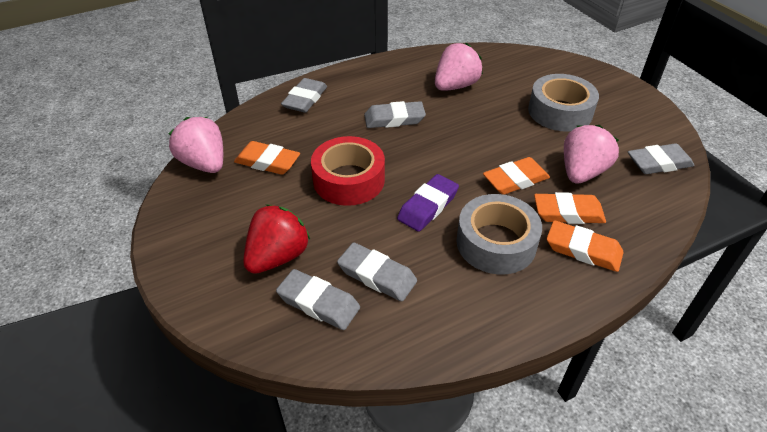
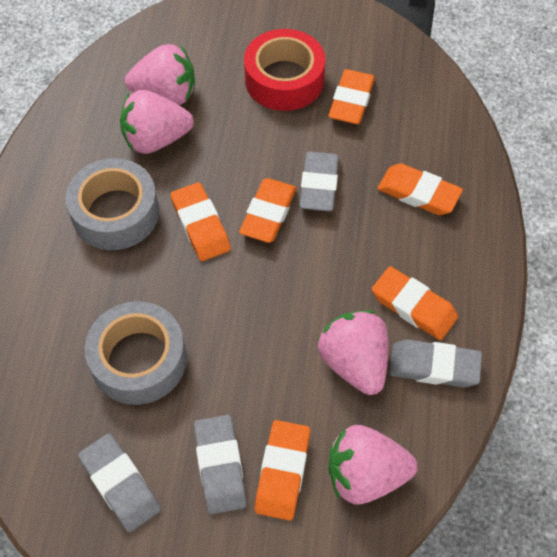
grey eraser: 5 -> 4
orange eraser: 4 -> 6
pink strawberry: 3 -> 4
purple eraser: 1 -> 0
red strawberry: 1 -> 0

